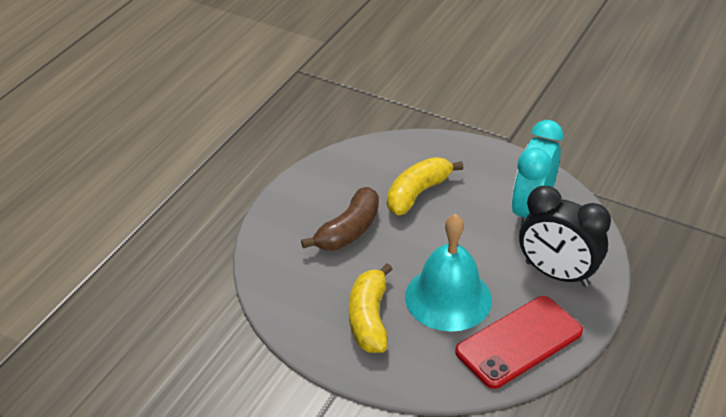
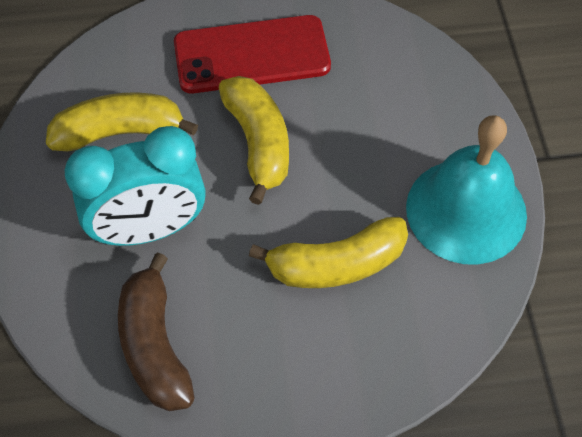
black clock: 1 -> 0
yellow banana: 2 -> 3

